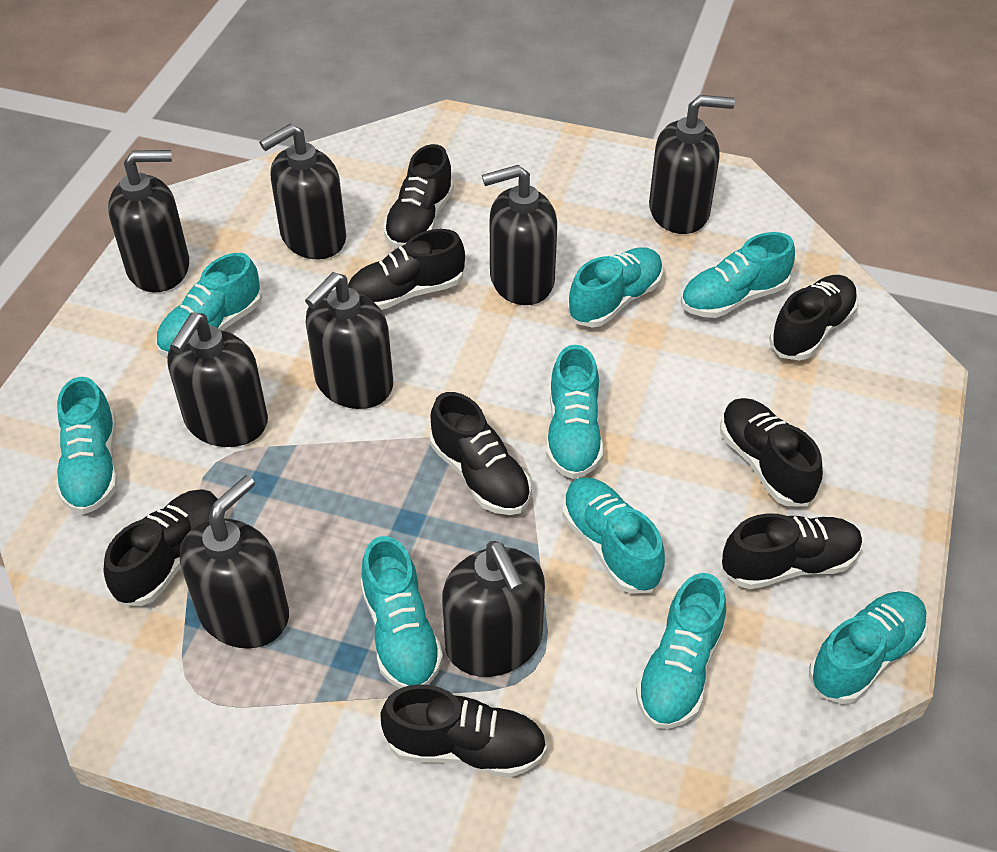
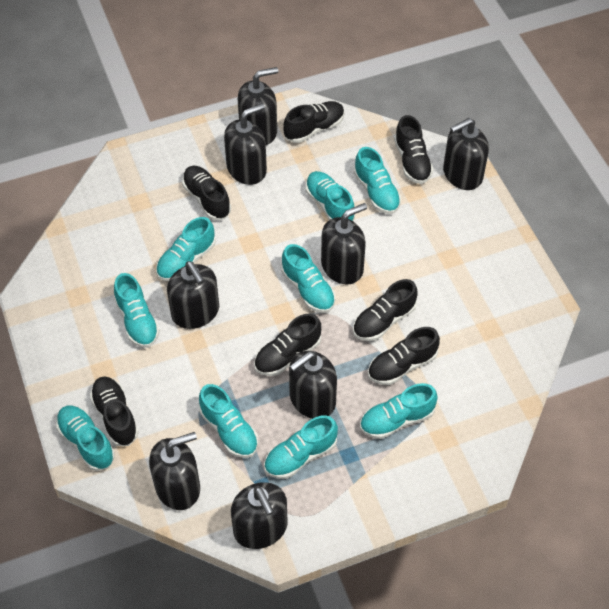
black shoe: 8 -> 7

